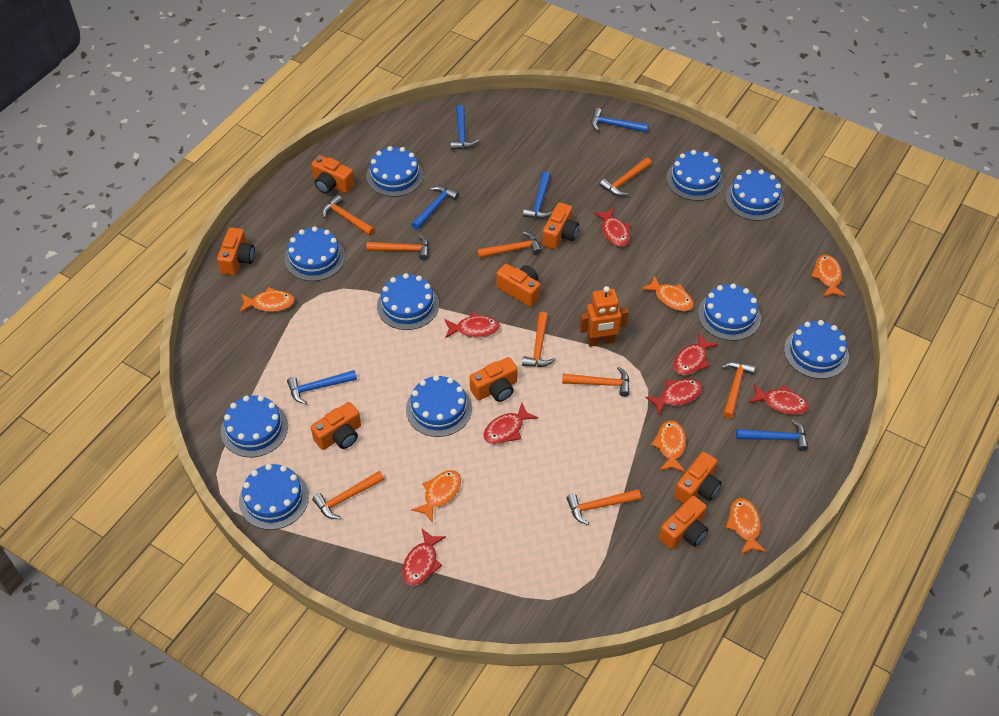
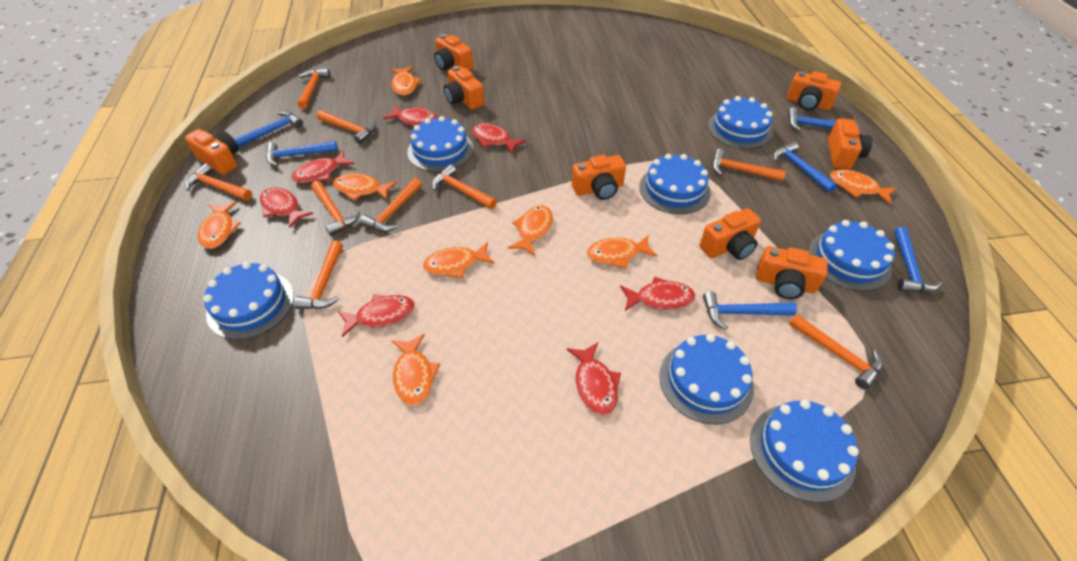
blue cake: 10 -> 7
orange fish: 6 -> 8
orange robot: 1 -> 0

